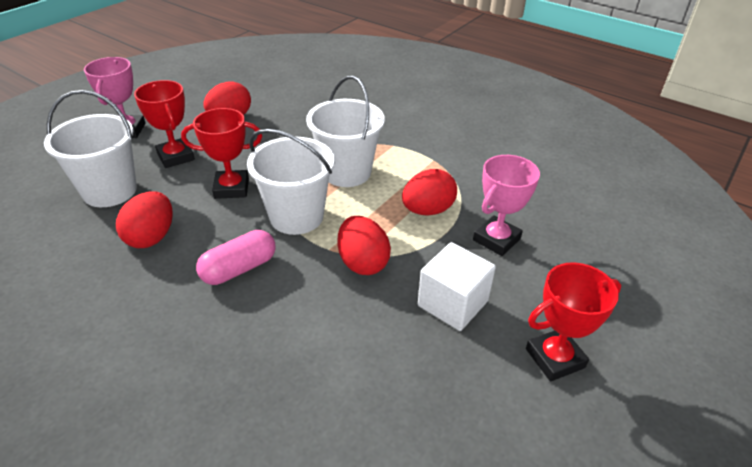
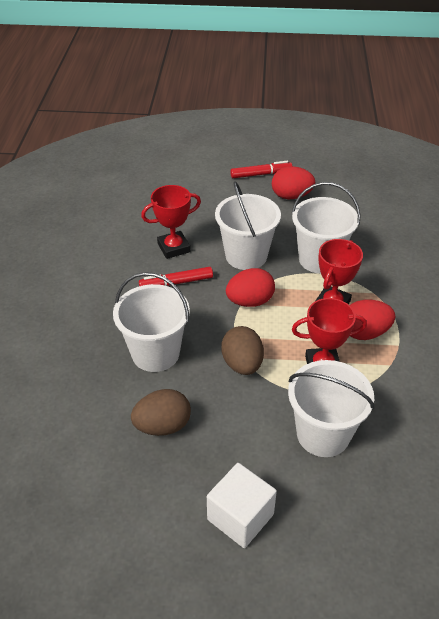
brown egg: 0 -> 2
pink capsule: 1 -> 0
pink trophy: 2 -> 0
red egg: 4 -> 3
red marker: 0 -> 2
white bucket: 3 -> 4

